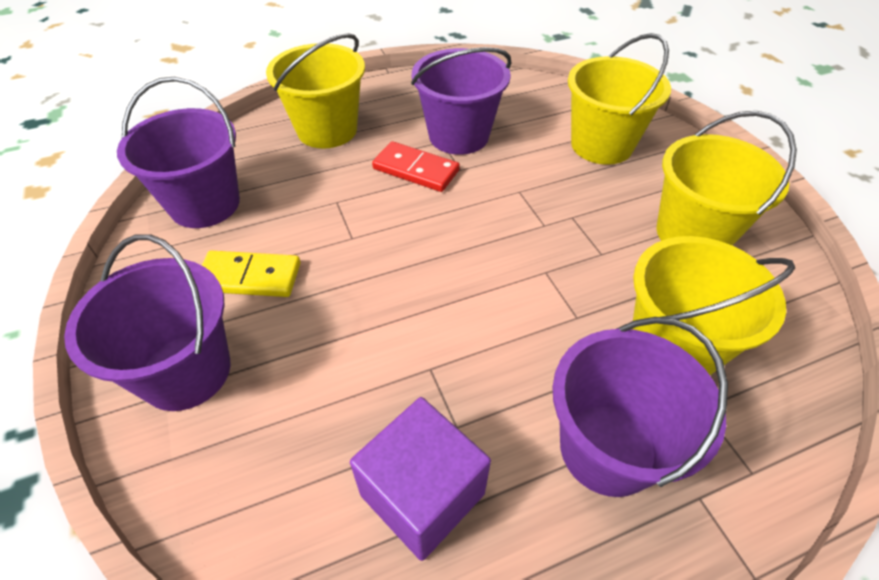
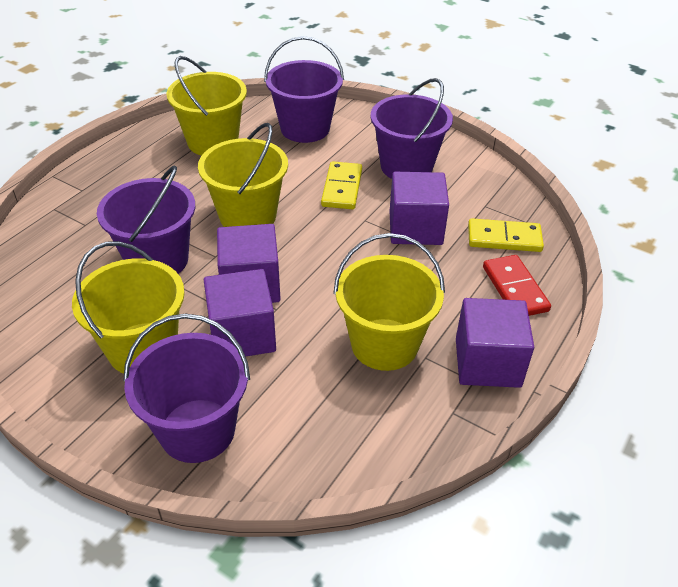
purple cube: 1 -> 4
yellow domino: 1 -> 2

